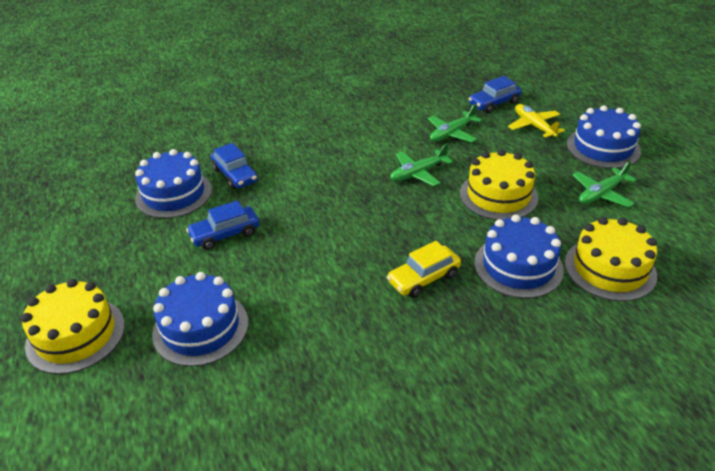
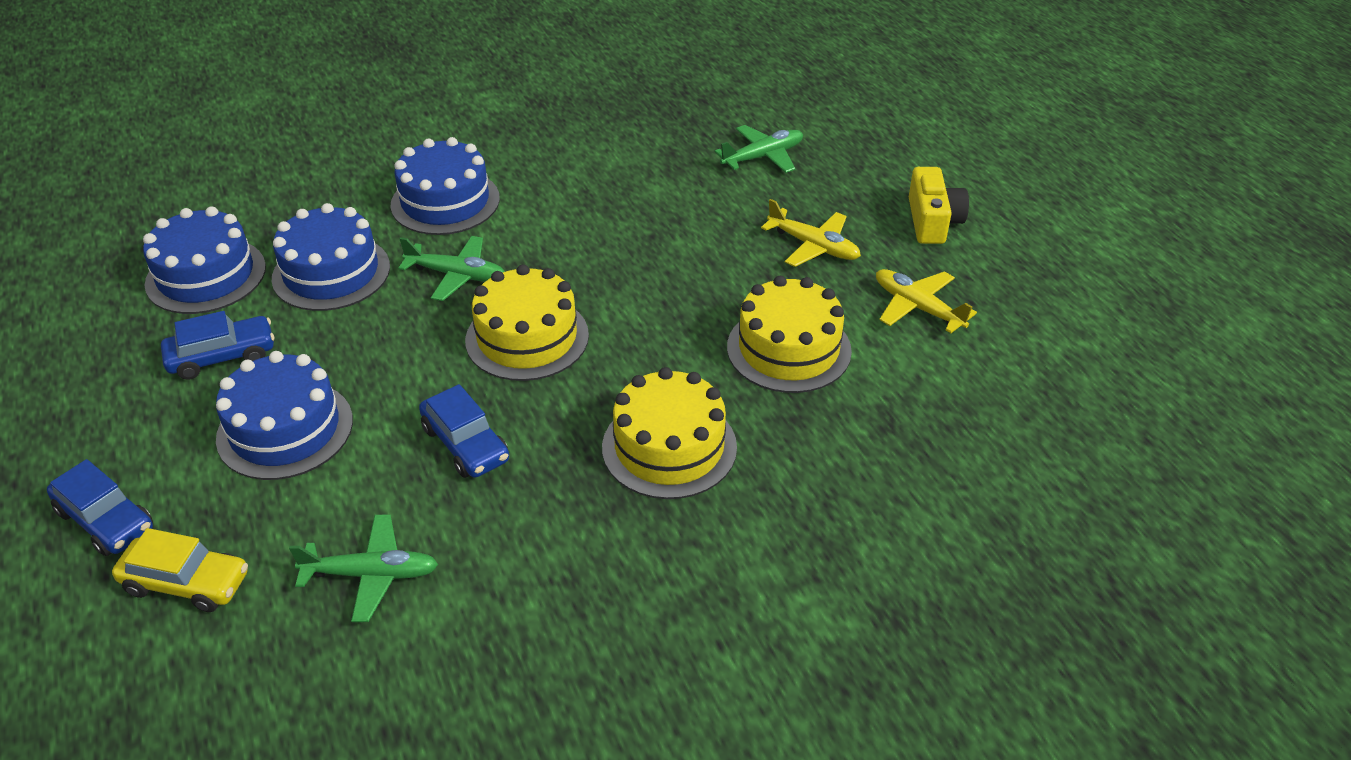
yellow camera: 0 -> 1
yellow plane: 1 -> 2

